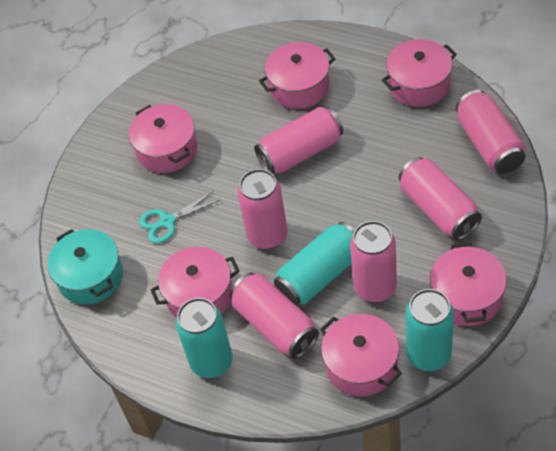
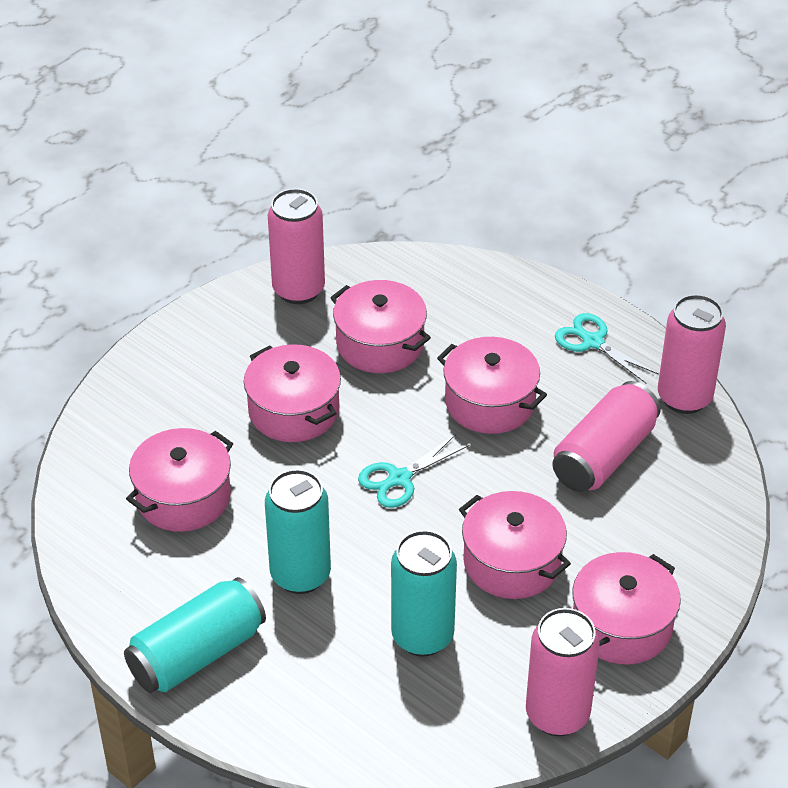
pink can: 6 -> 4
turquoise pot: 1 -> 0
turquoise scissors: 1 -> 2

